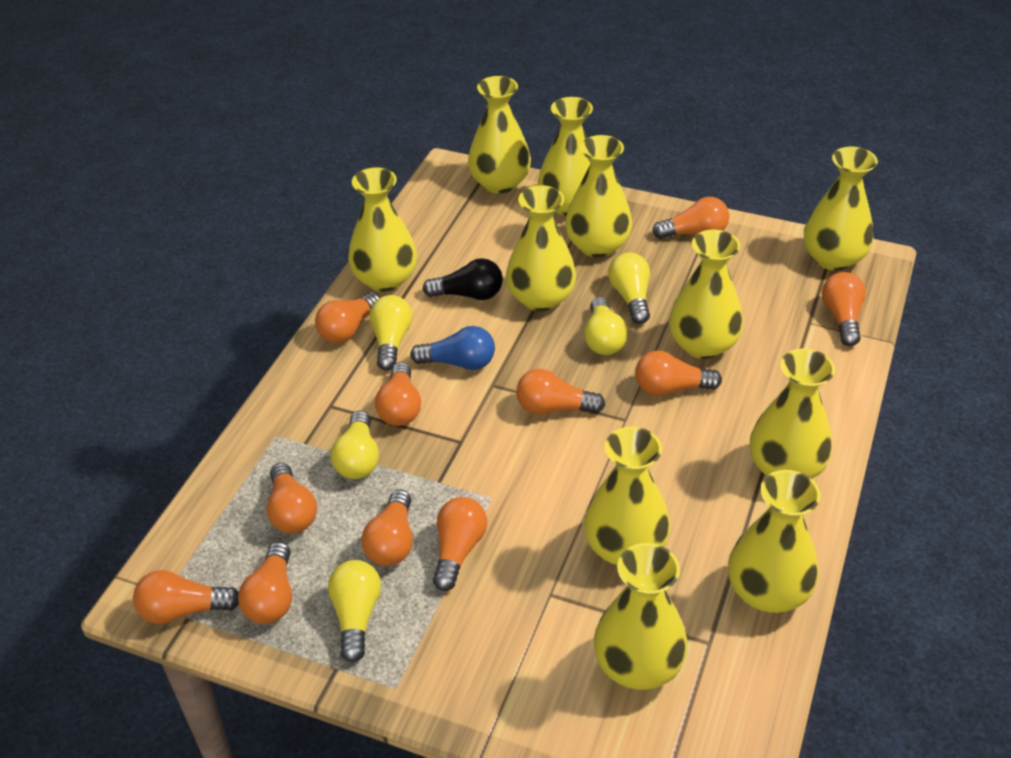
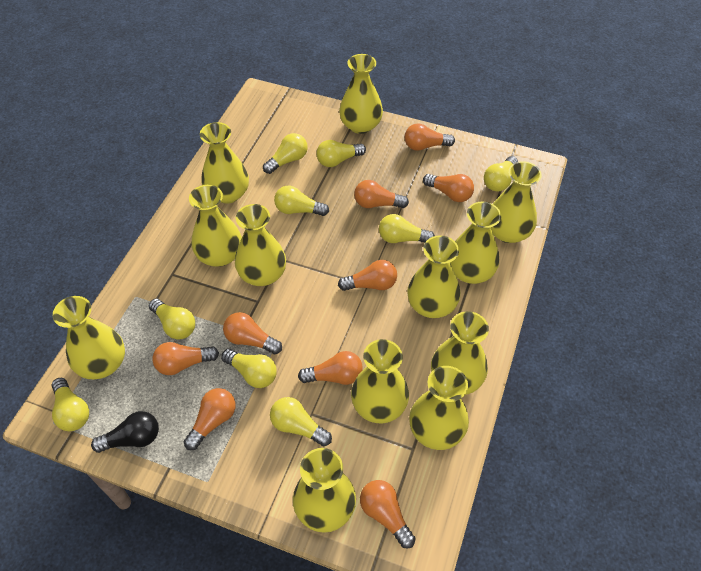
blue light bulb: 1 -> 0
orange light bulb: 11 -> 9
yellow light bulb: 5 -> 9
yellow vase: 11 -> 12

